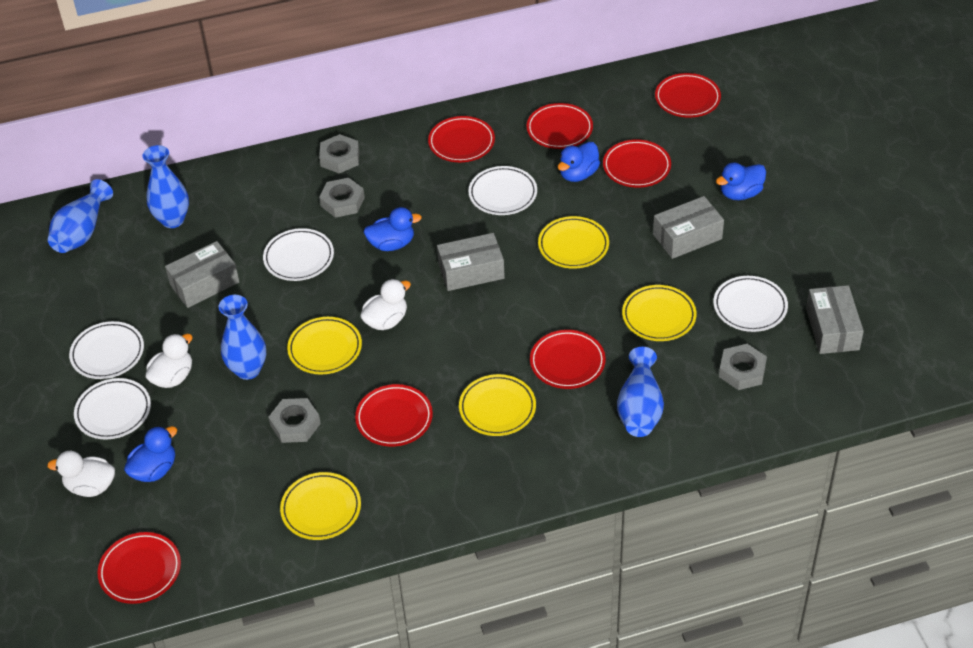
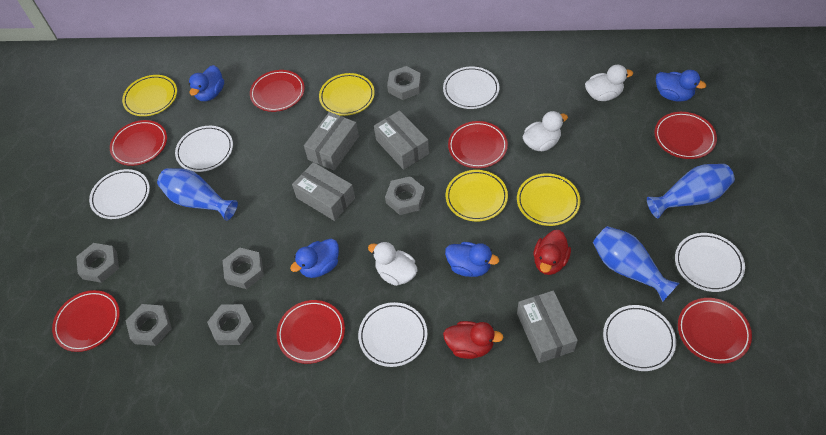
blue vase: 4 -> 3
grey nut: 4 -> 6
red duck: 0 -> 2
white plate: 5 -> 6
yellow plate: 5 -> 4

